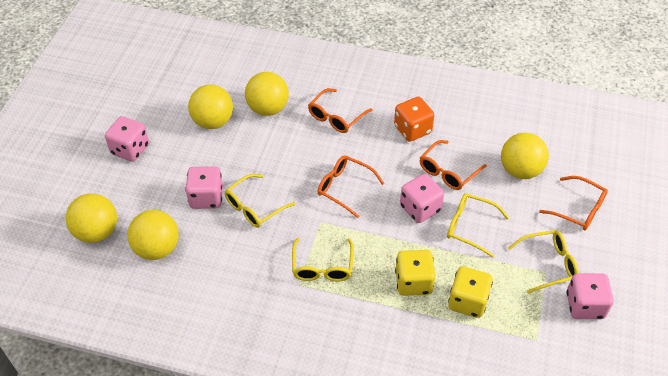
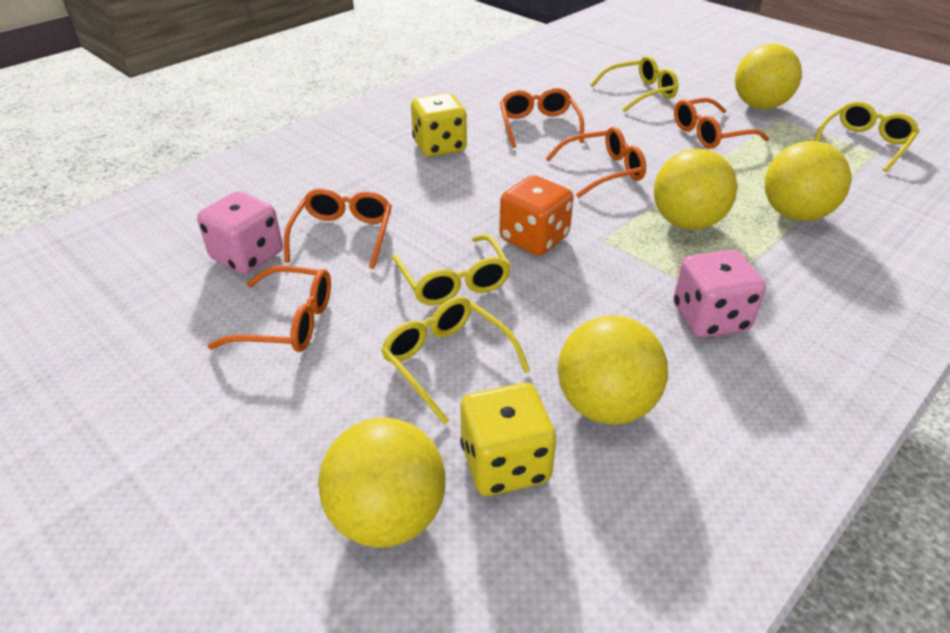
orange glasses: 4 -> 5
pink dice: 4 -> 2

